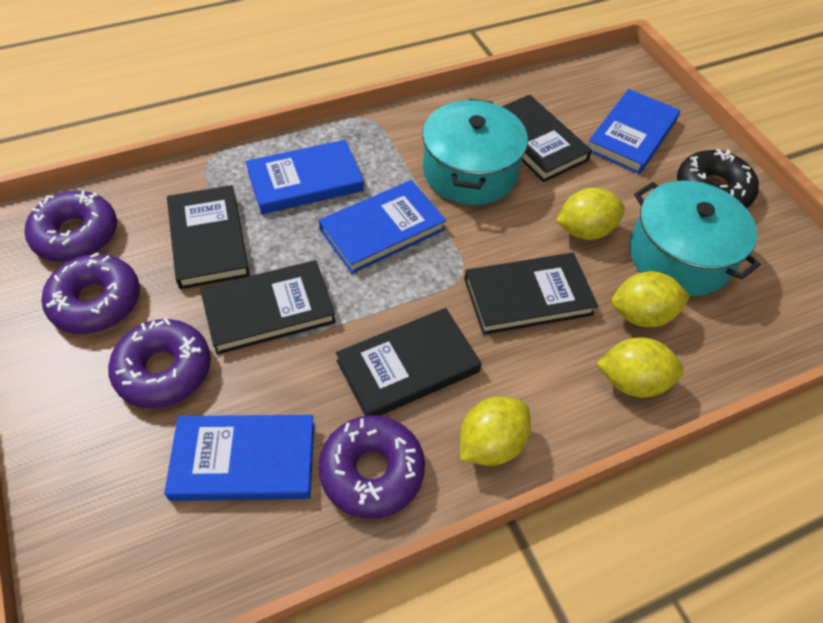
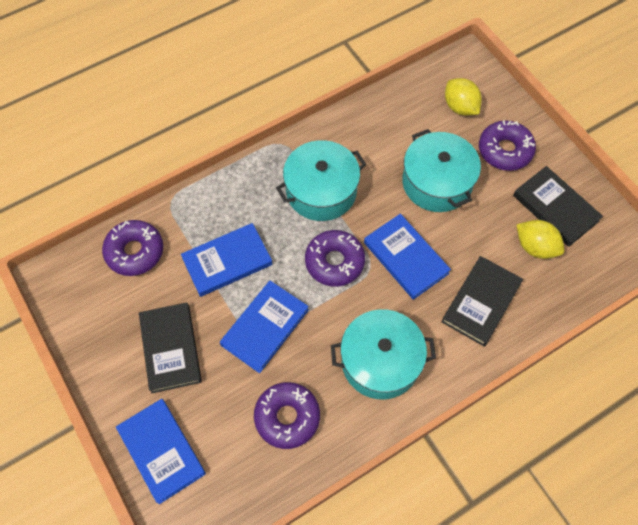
black book: 5 -> 3
black donut: 1 -> 0
turquoise pot: 2 -> 3
yellow lemon: 4 -> 2

